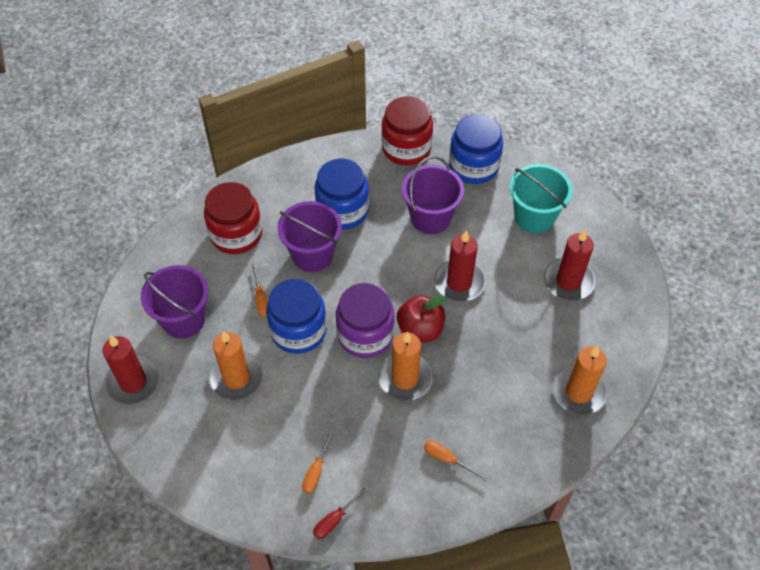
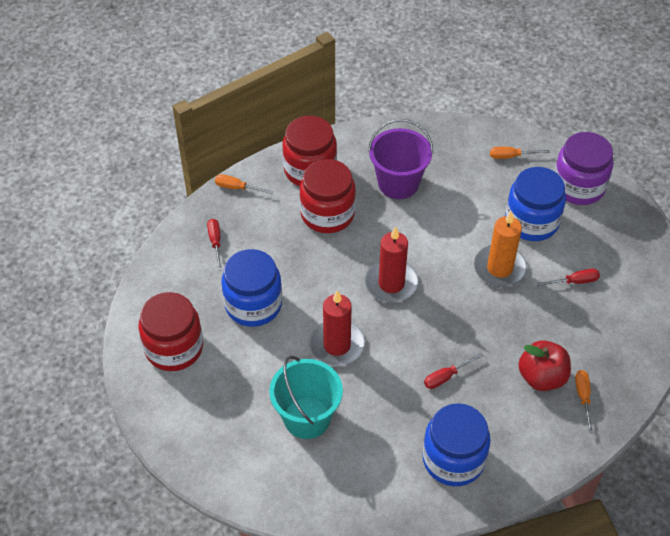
orange candle: 3 -> 1
purple bucket: 3 -> 1
red candle: 3 -> 2
red jar: 2 -> 3
red screwdriver: 1 -> 3

